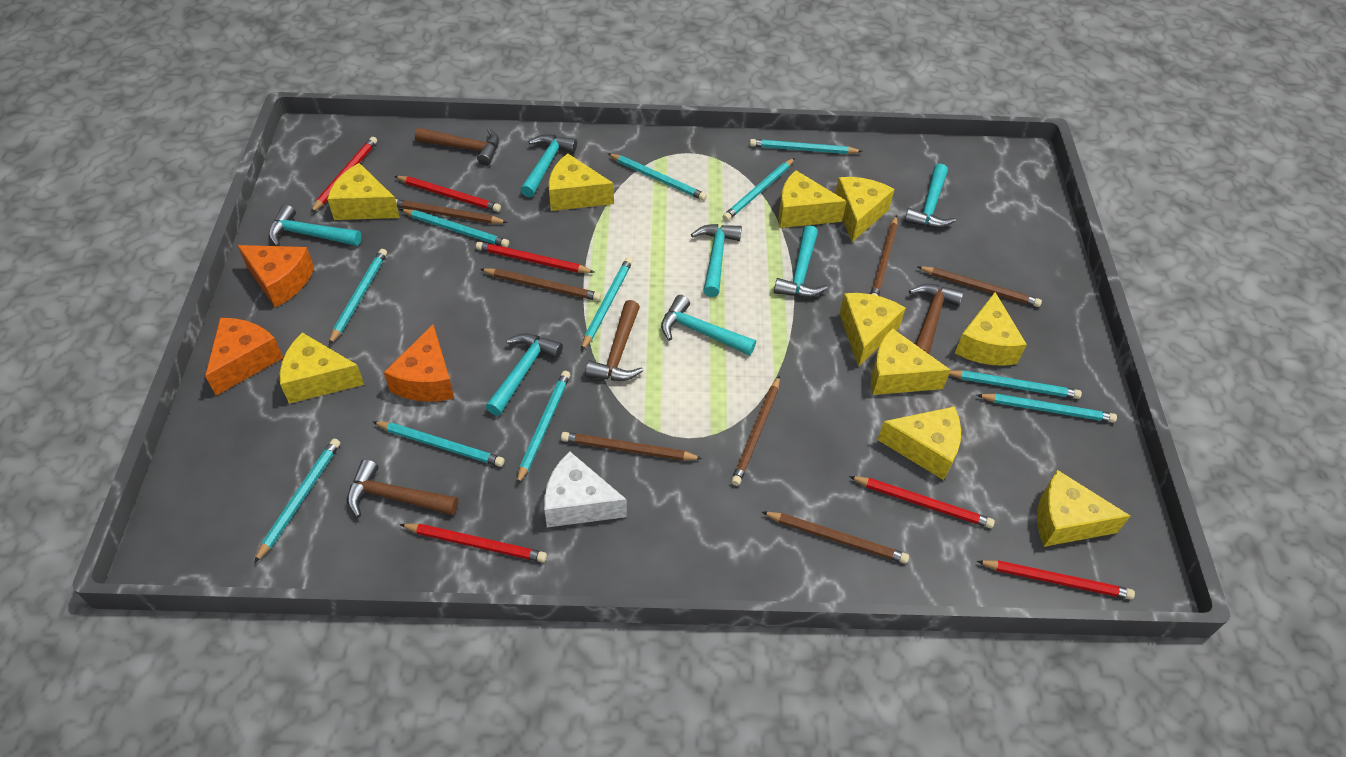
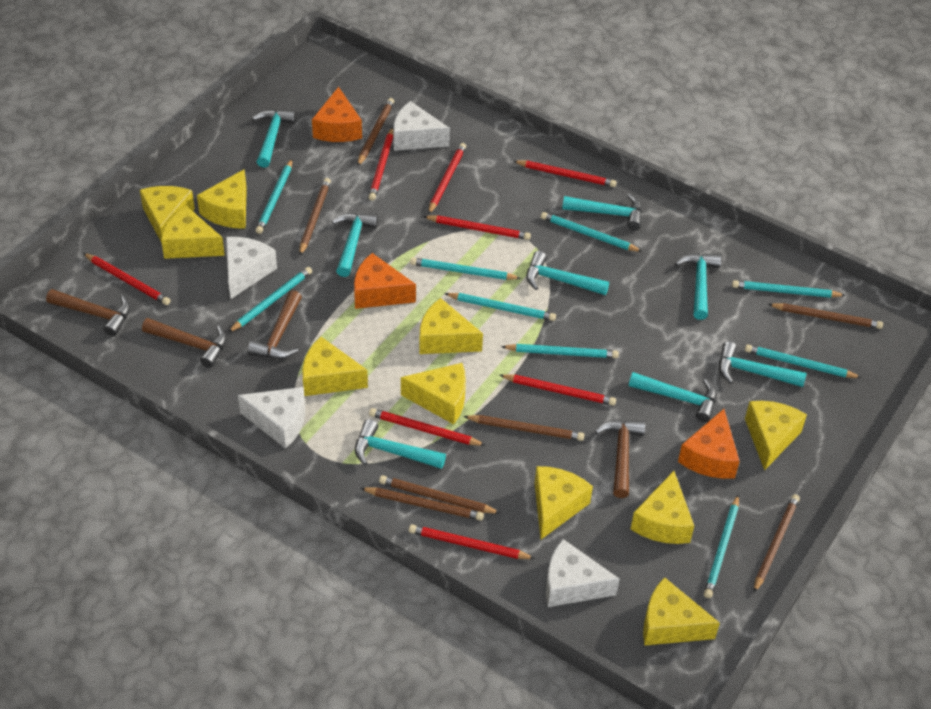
red pencil: 6 -> 8
turquoise hammer: 7 -> 8
turquoise pencil: 11 -> 9
white cheese: 1 -> 4

